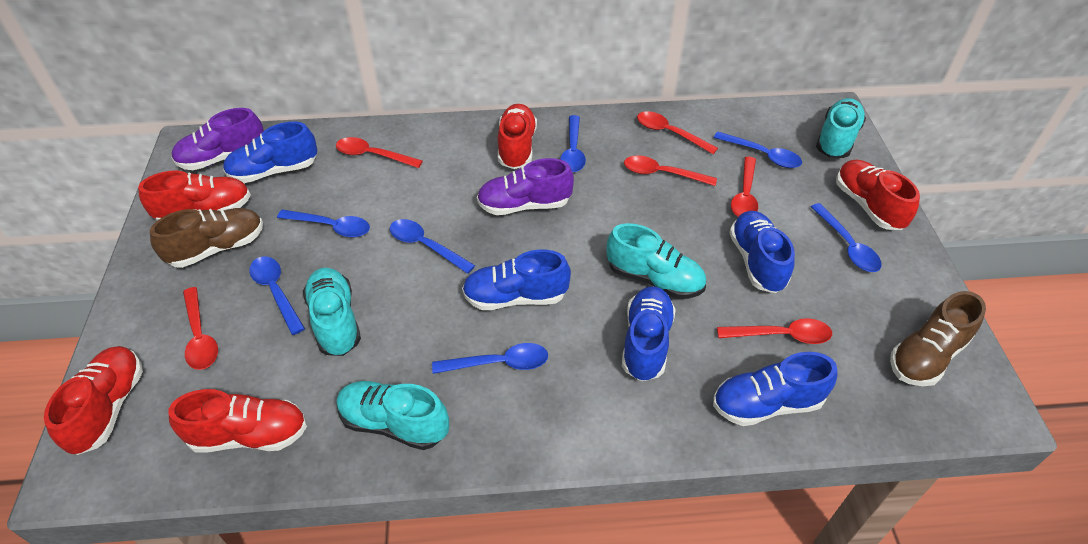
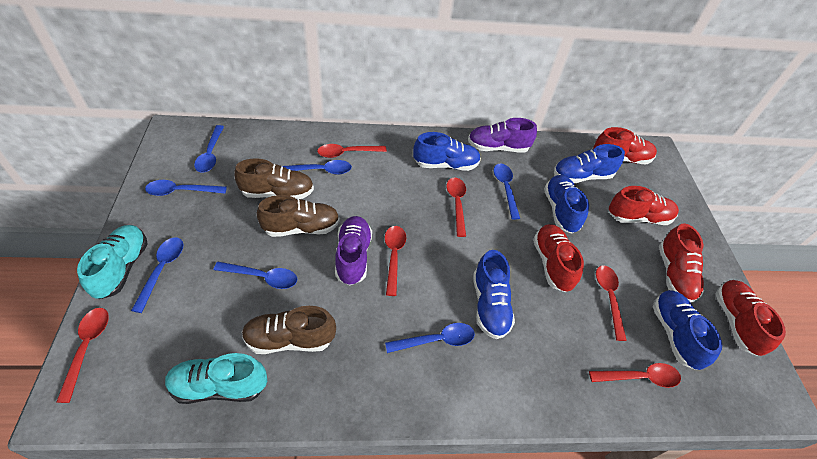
brown shoe: 2 -> 3
turquoise shoe: 4 -> 2

